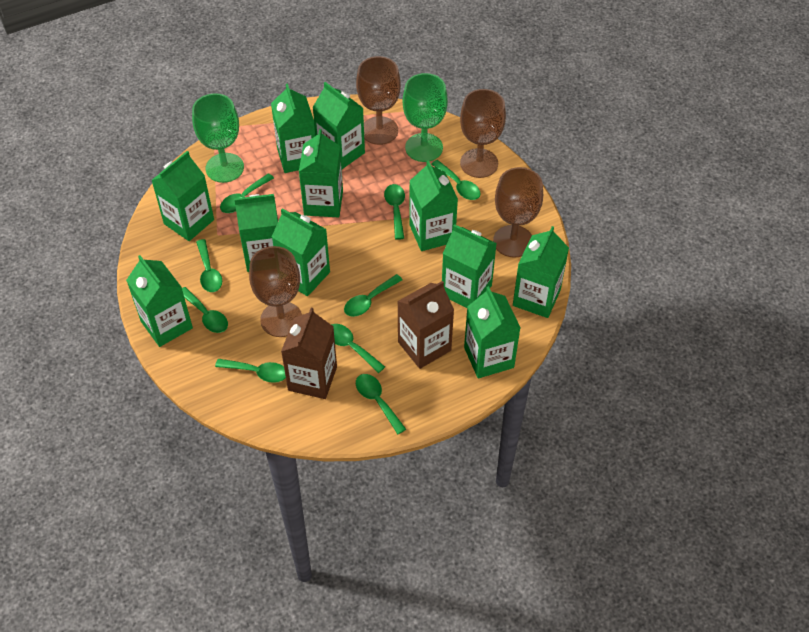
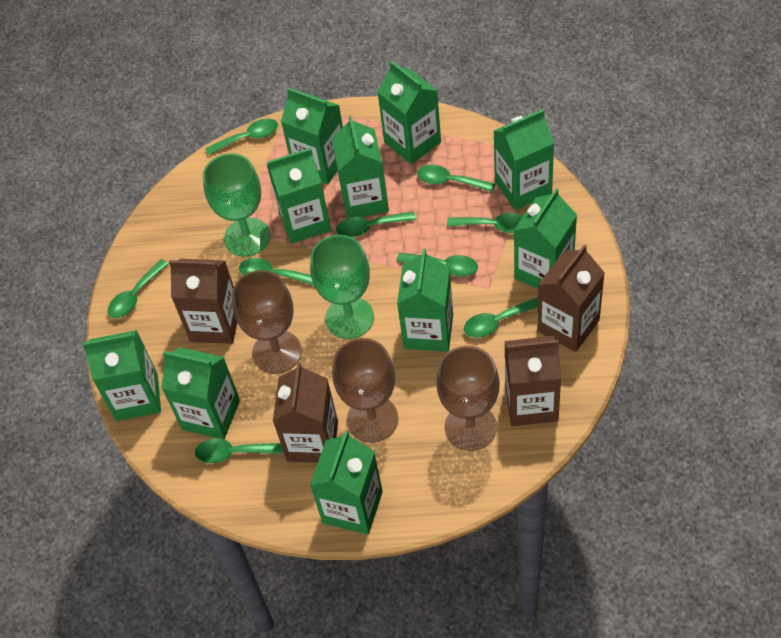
brown carton: 2 -> 4
brown goblet: 4 -> 3
green carton: 11 -> 10

